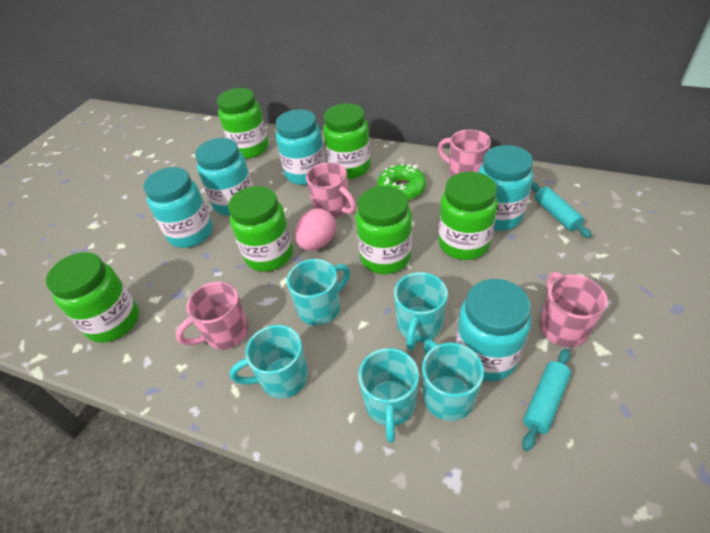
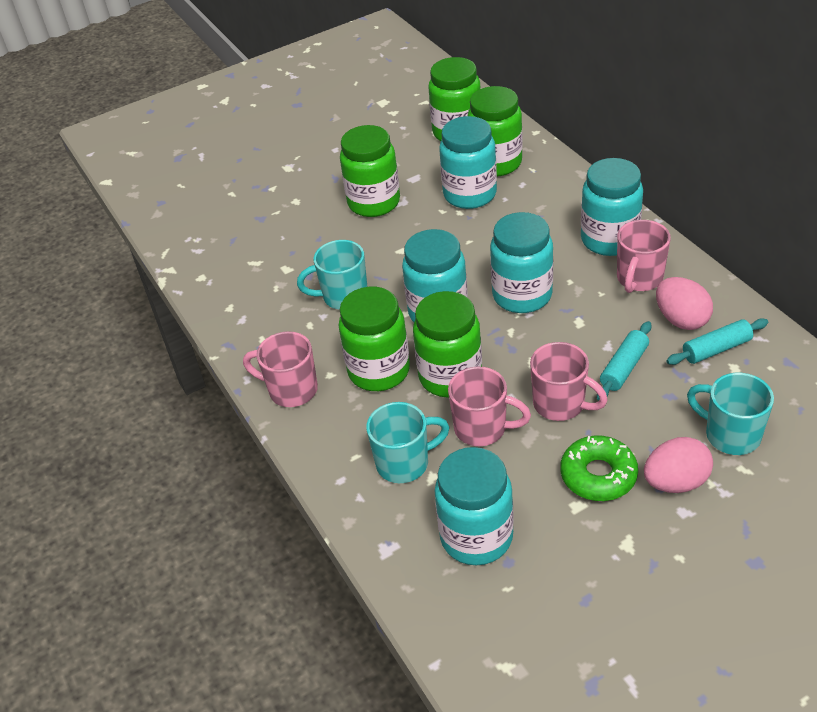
green jar: 6 -> 5
pink egg: 1 -> 2
turquoise mug: 5 -> 3

